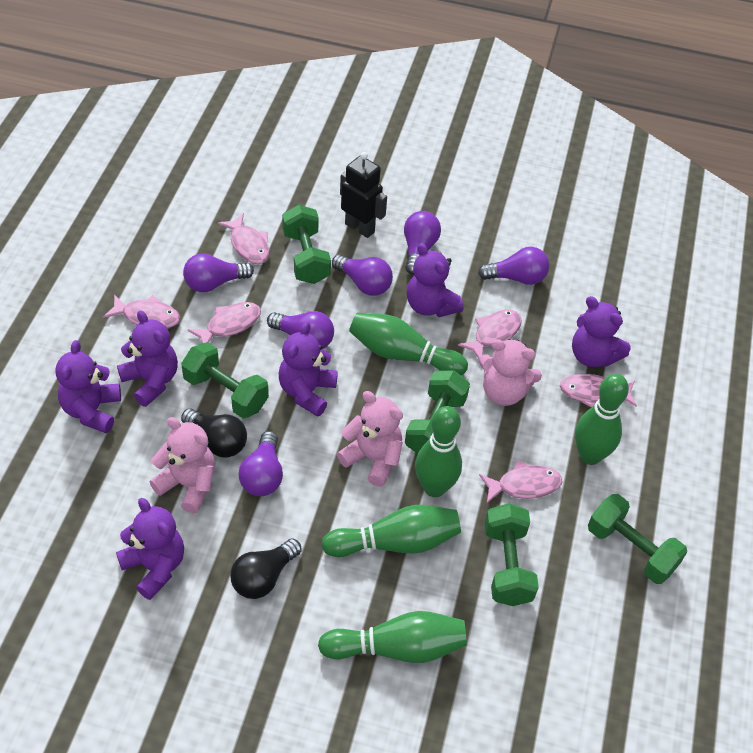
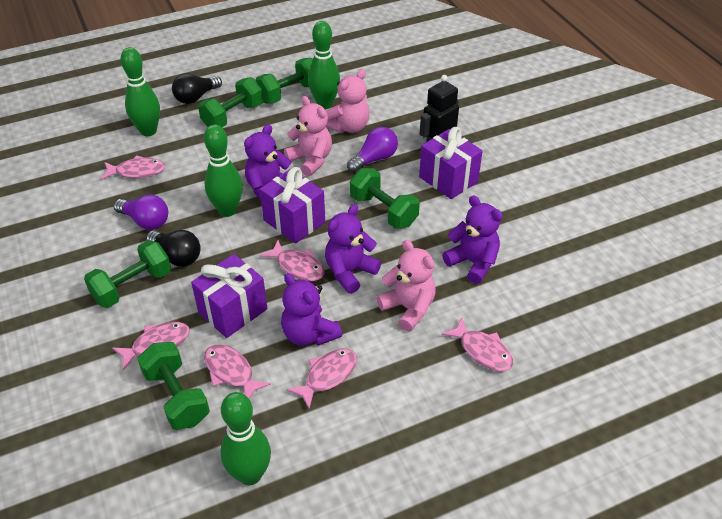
green bowling pin: 5 -> 4
purple gift: 0 -> 3
purple light bulb: 6 -> 2
purple teddy bear: 6 -> 4

